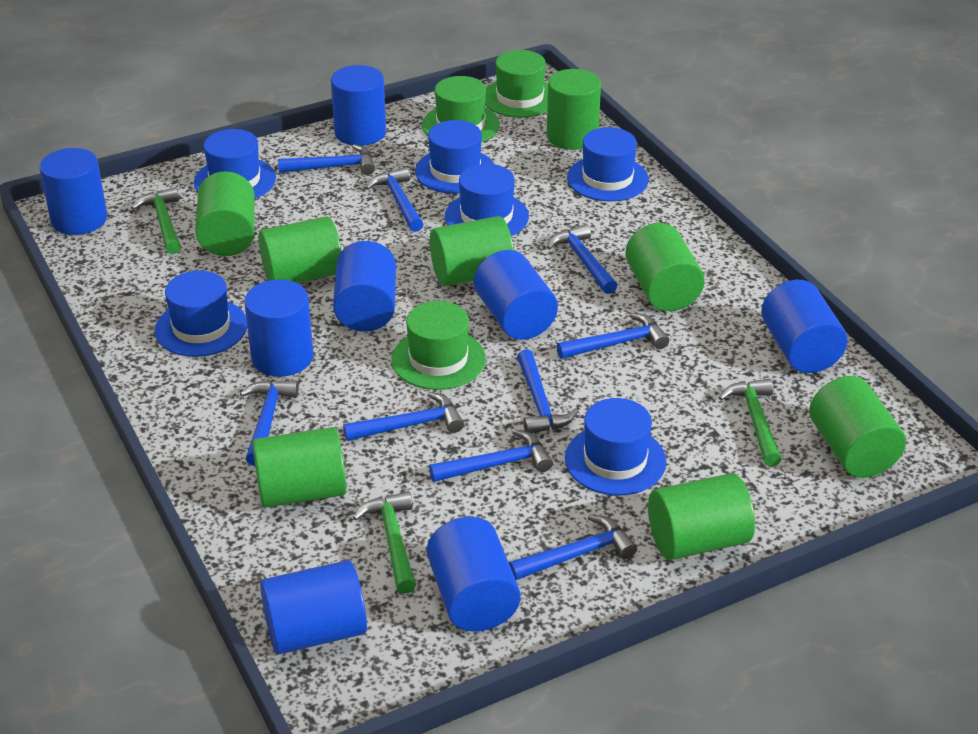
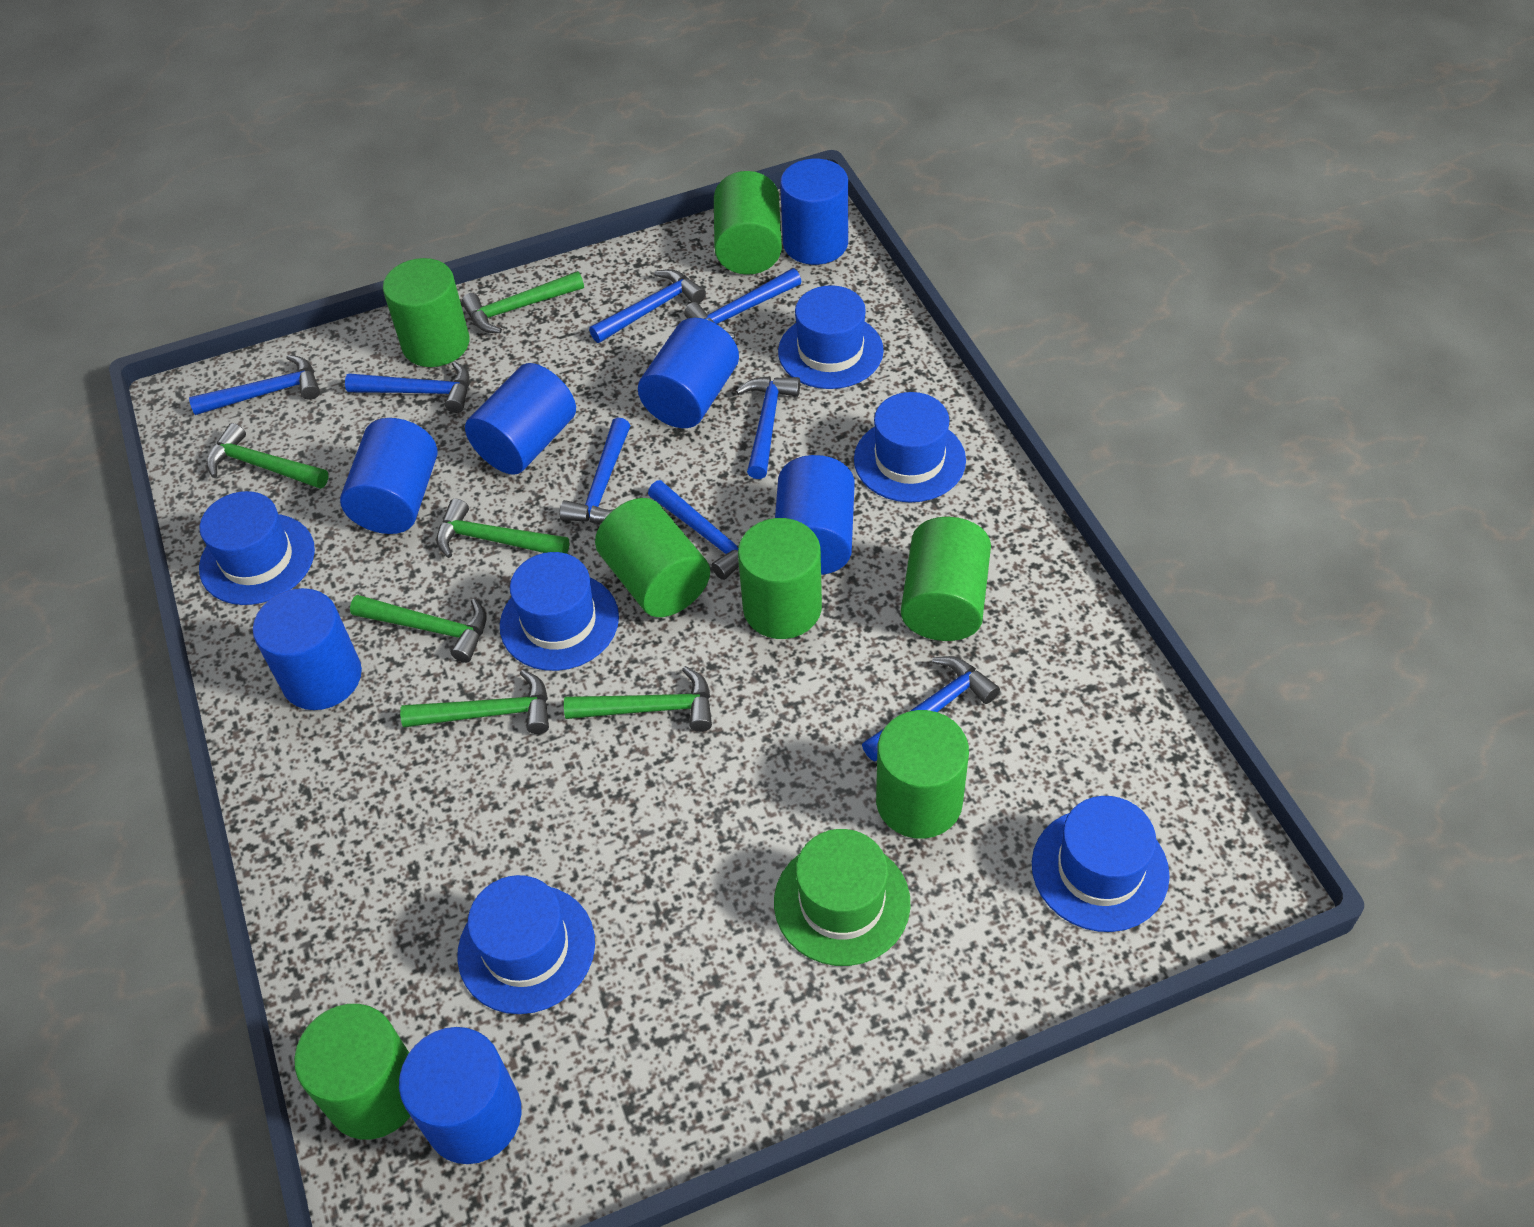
blue cylinder: 8 -> 7
blue hammer: 9 -> 8
green cylinder: 8 -> 7
green hammer: 3 -> 6
green hat: 3 -> 1

